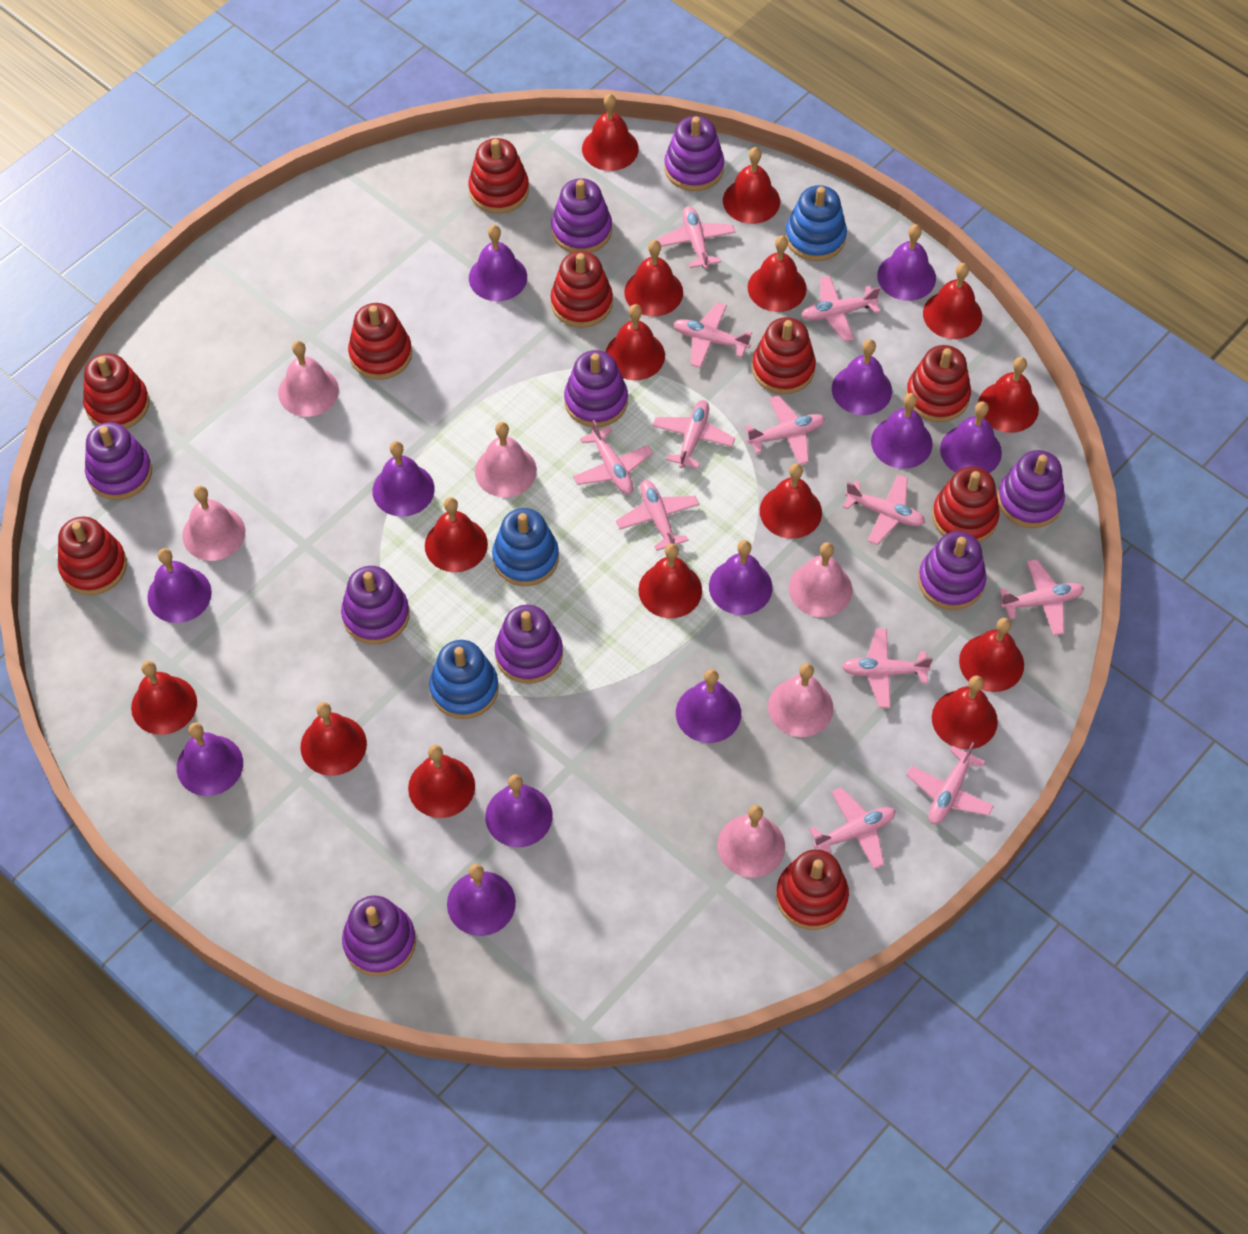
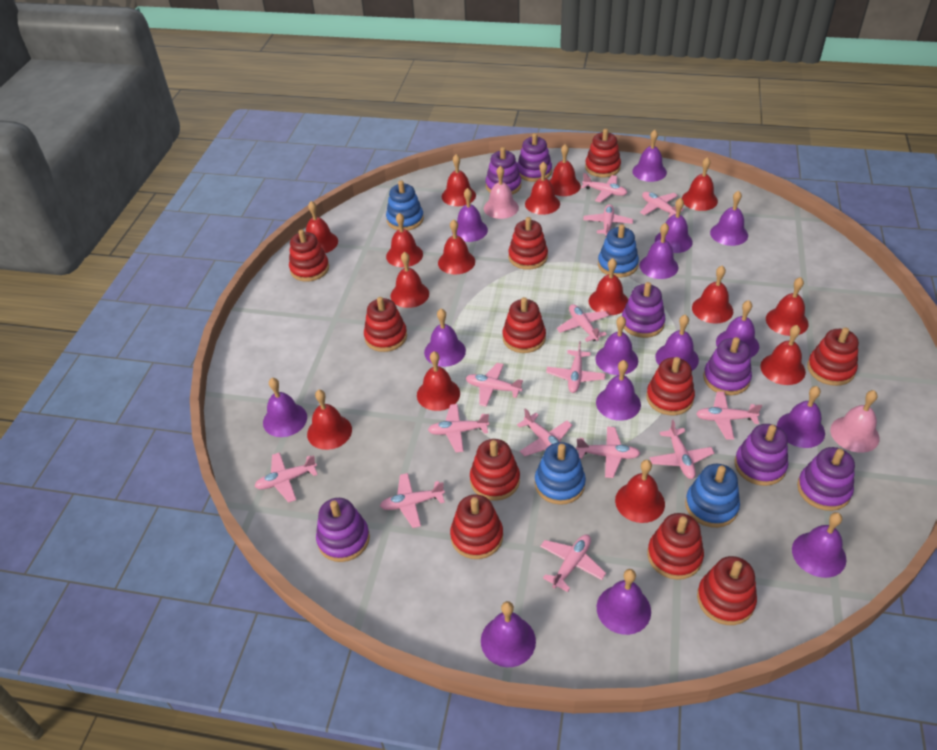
blue stacking toy: 3 -> 4
pink bell: 6 -> 2
pink plane: 12 -> 14
purple bell: 12 -> 15
purple stacking toy: 9 -> 7
red stacking toy: 9 -> 11

